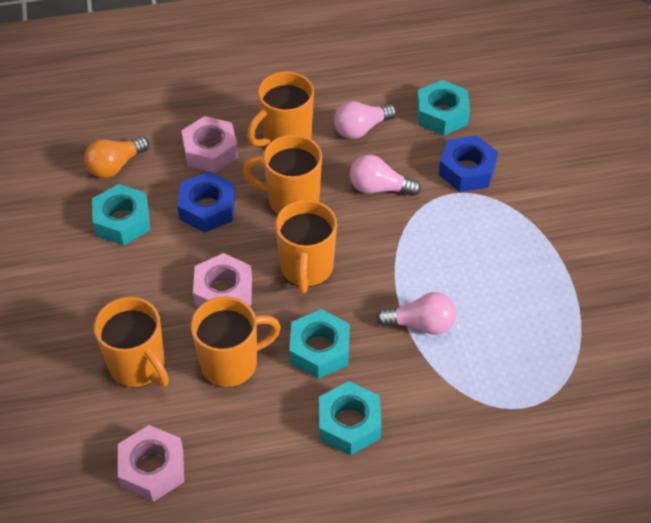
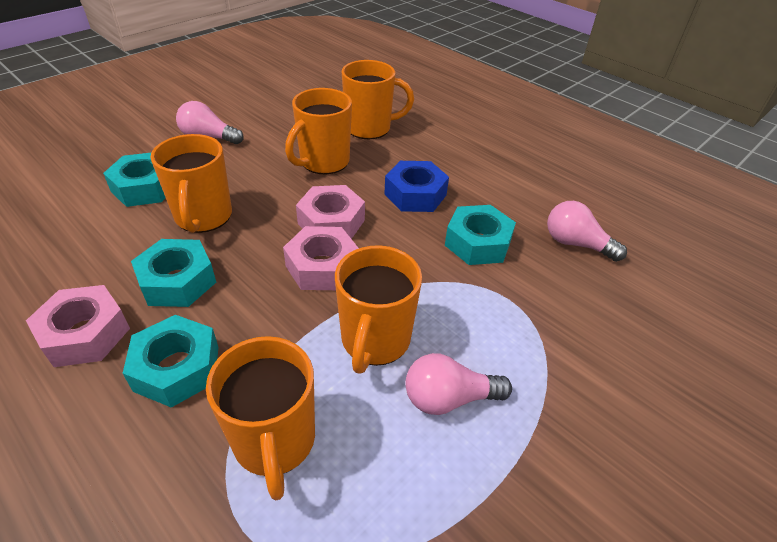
blue nut: 2 -> 1
orange light bulb: 1 -> 0

